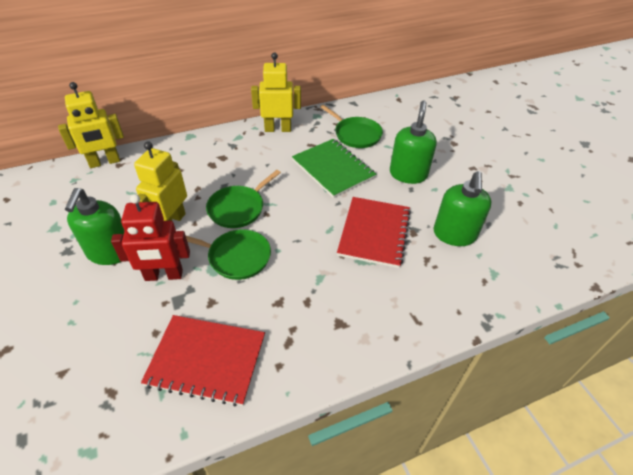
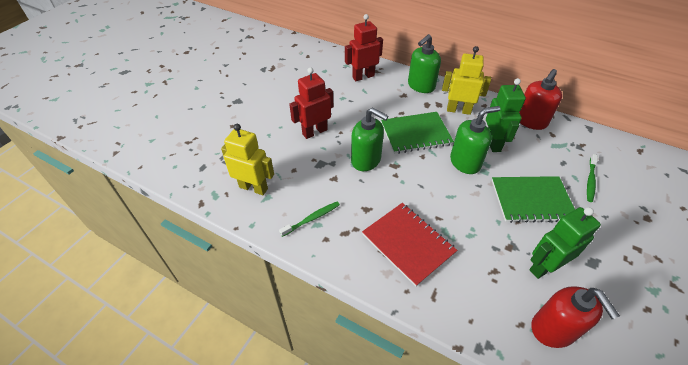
green notebook: 1 -> 2
green pan: 3 -> 0
green robot: 0 -> 2
green toothbrush: 0 -> 2
red notebook: 2 -> 1
red robot: 1 -> 2
red soap dispenser: 0 -> 2
yellow robot: 3 -> 2

